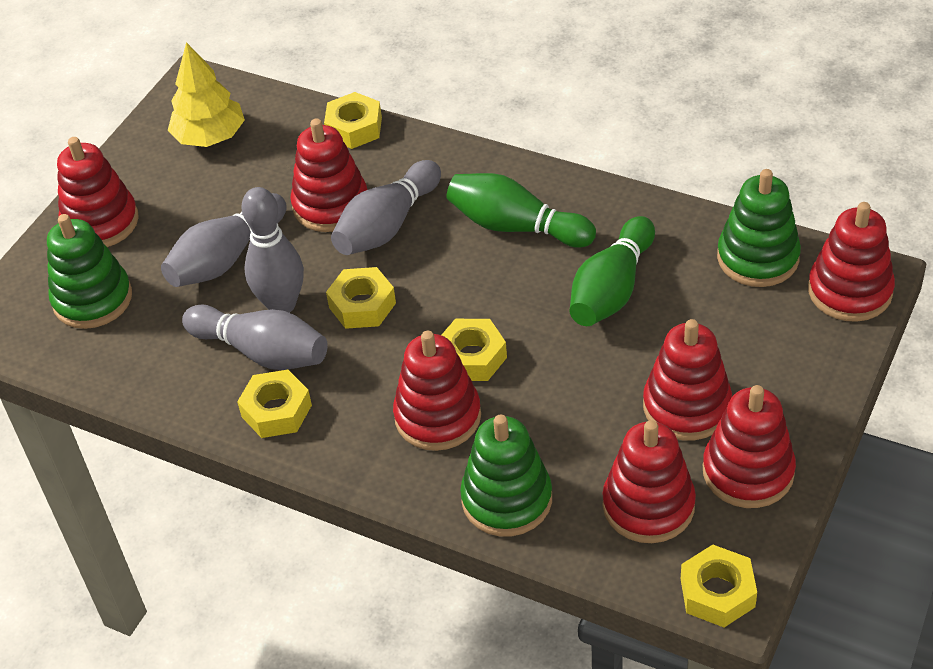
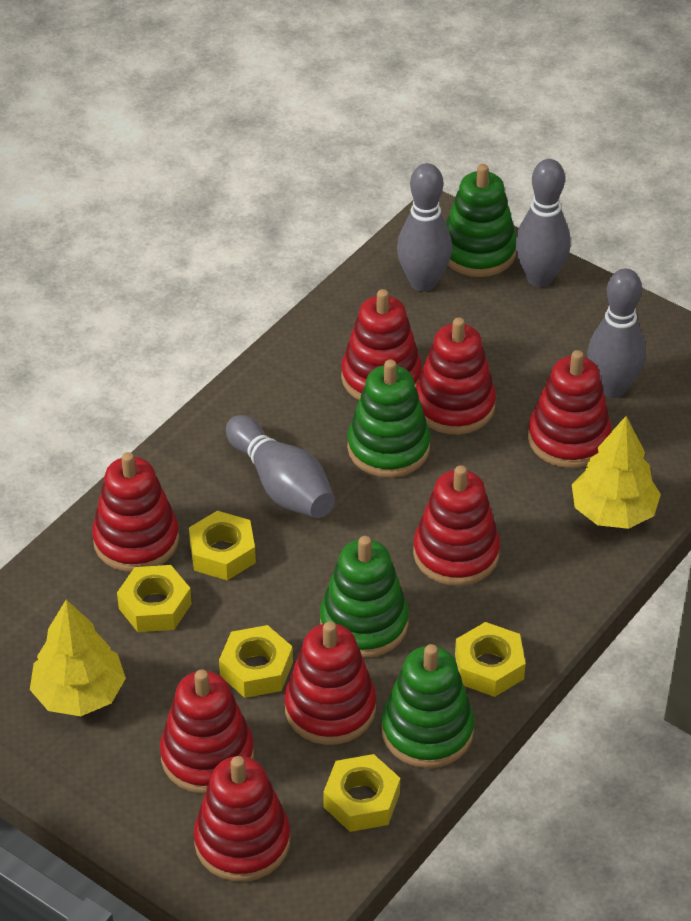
green bowling pin: 2 -> 0
green stacking toy: 3 -> 4
red stacking toy: 7 -> 8
yellow tree: 1 -> 2

